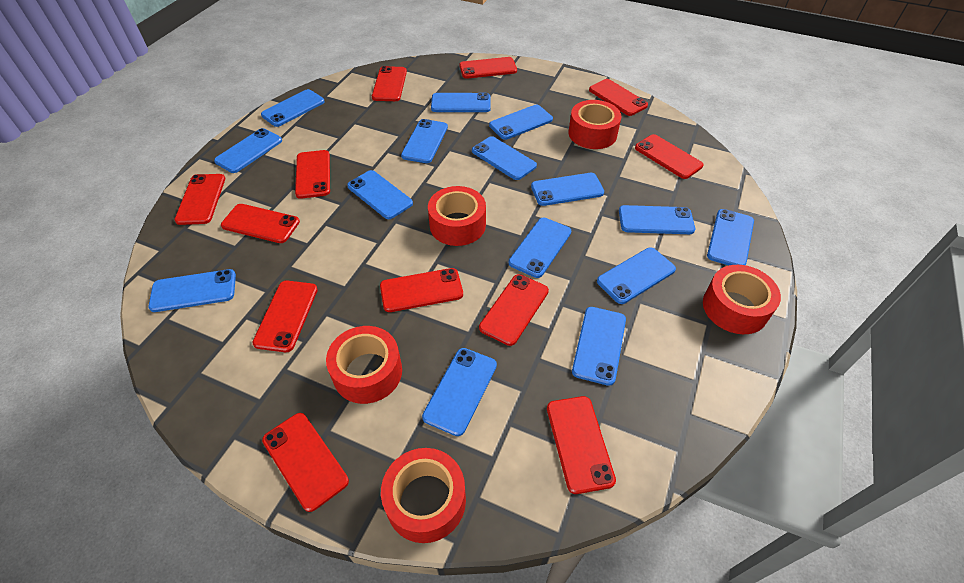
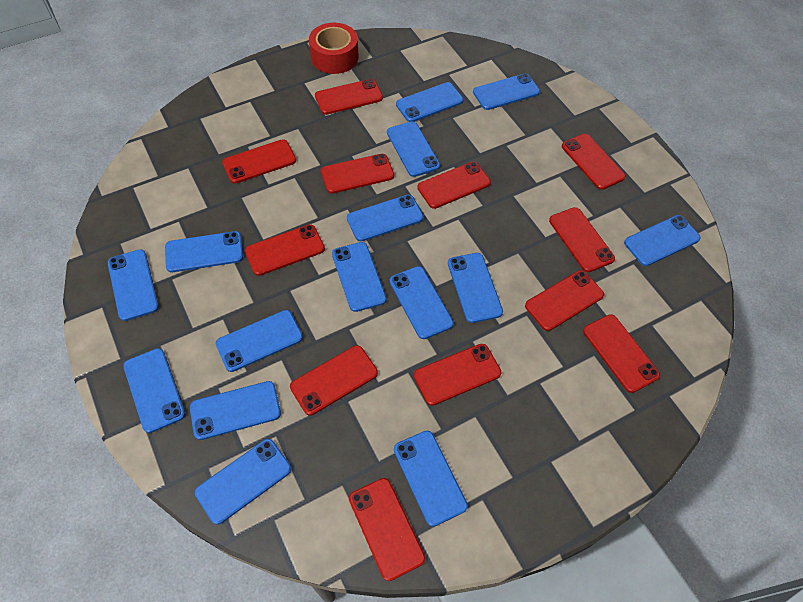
red tape: 5 -> 1

